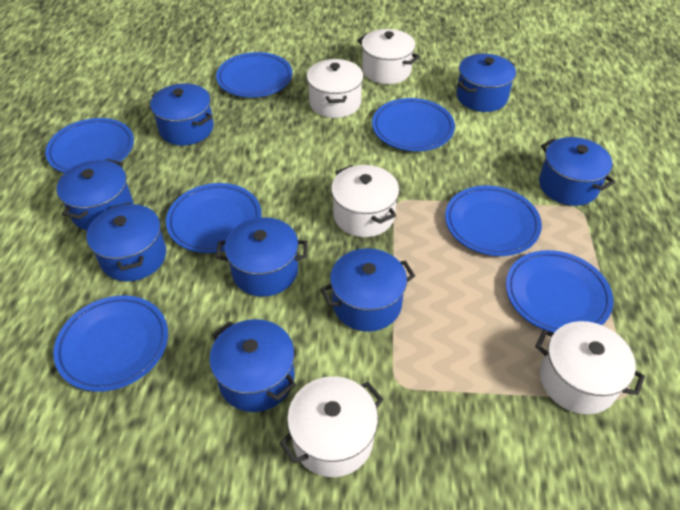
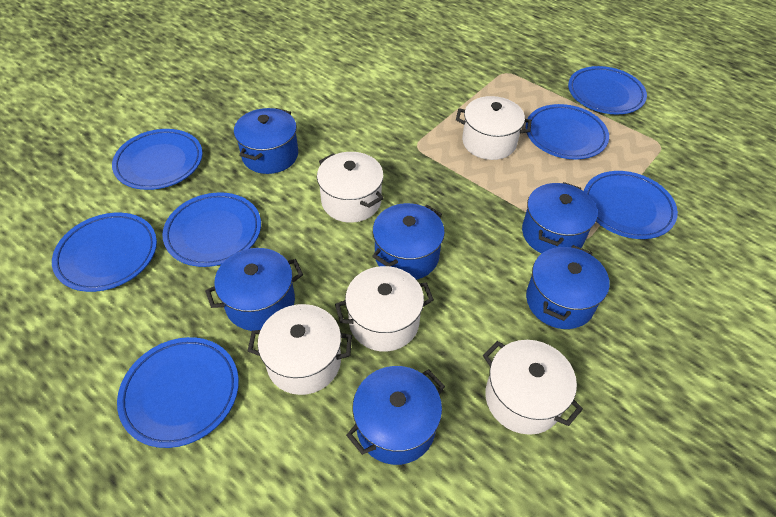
blue pot: 8 -> 6

